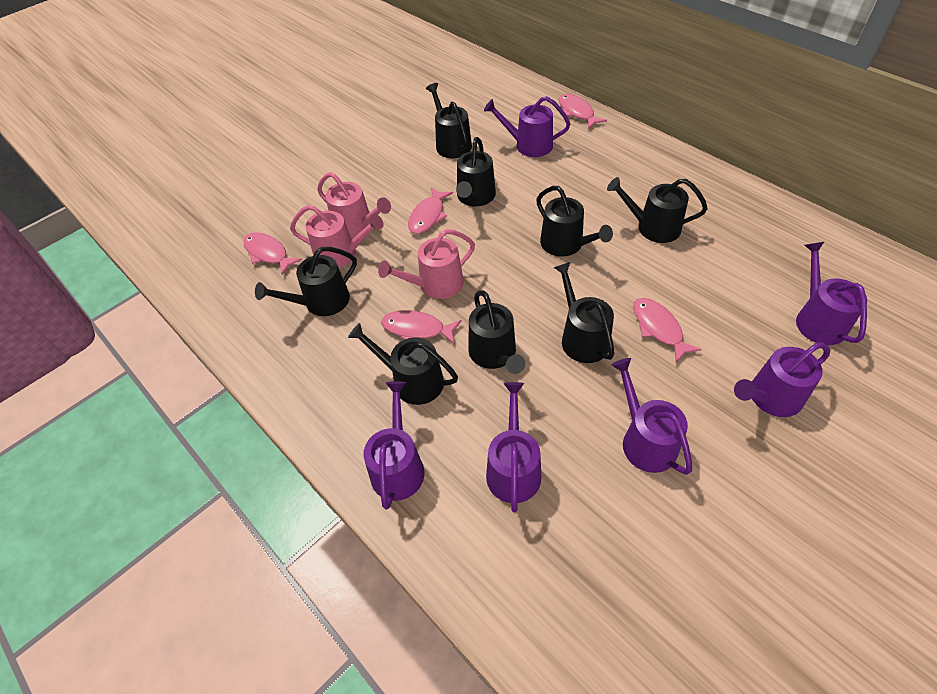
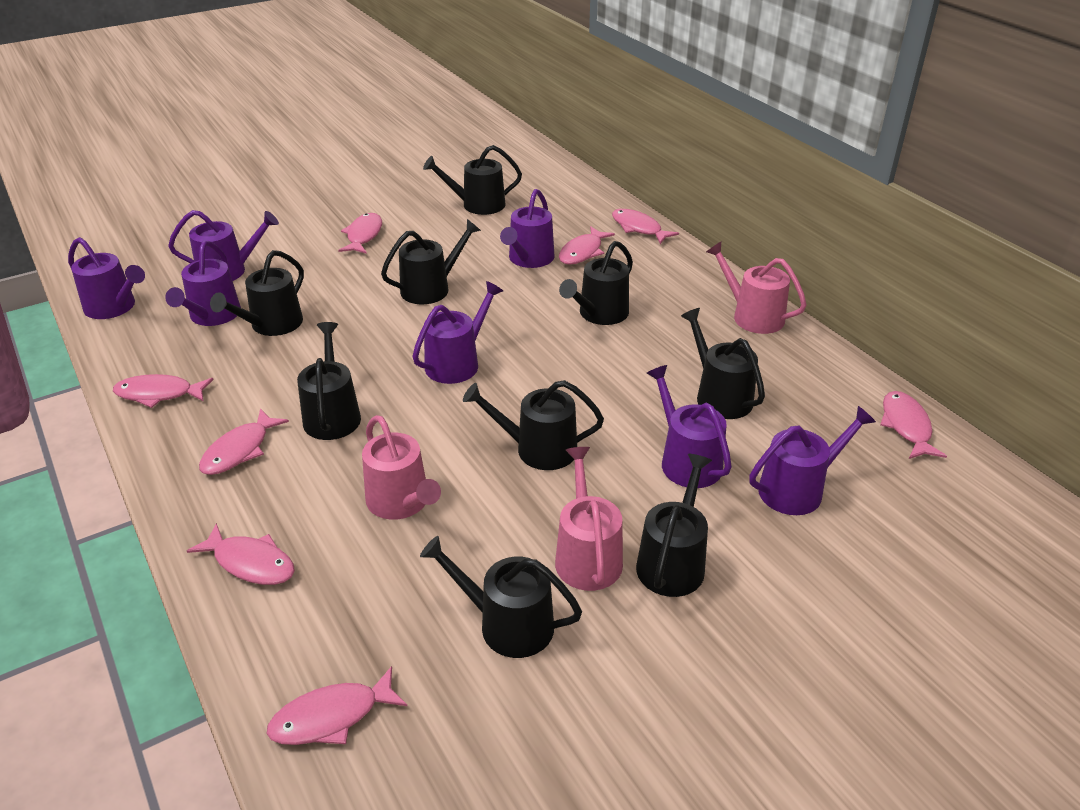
black watering can: 8 -> 9
pink fish: 5 -> 8
purple watering can: 6 -> 7

